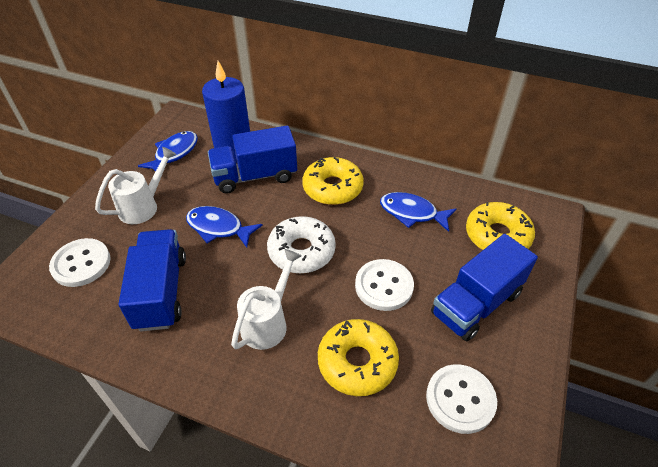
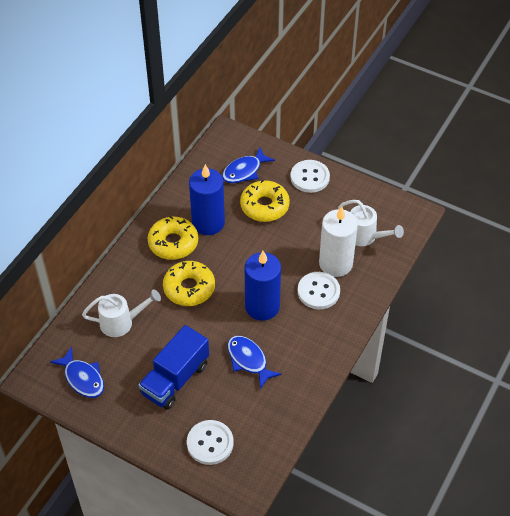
blue candle: 1 -> 2
blue truck: 3 -> 1
white candle: 0 -> 1
white donut: 1 -> 0

